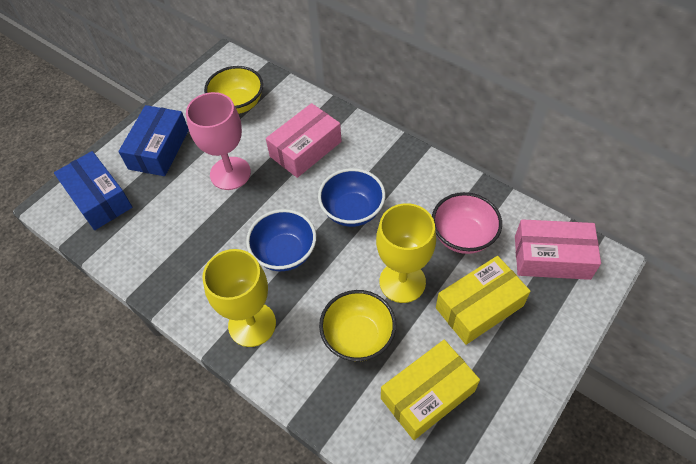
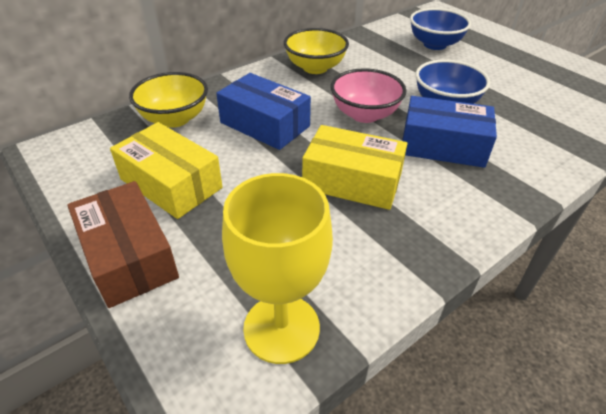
brown box: 0 -> 1
pink box: 2 -> 0
pink goblet: 1 -> 0
yellow goblet: 2 -> 1

